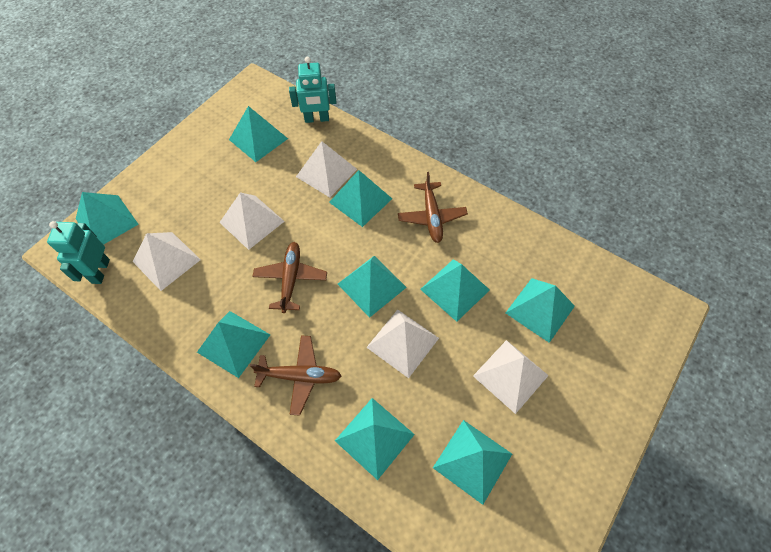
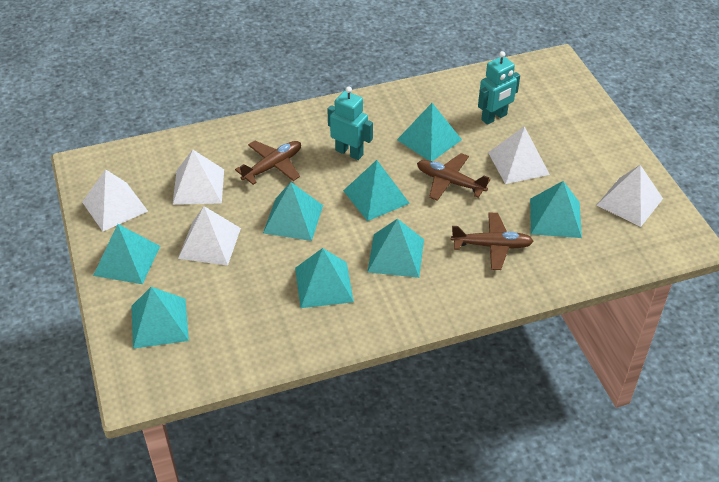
turquoise pyramid: 9 -> 8

